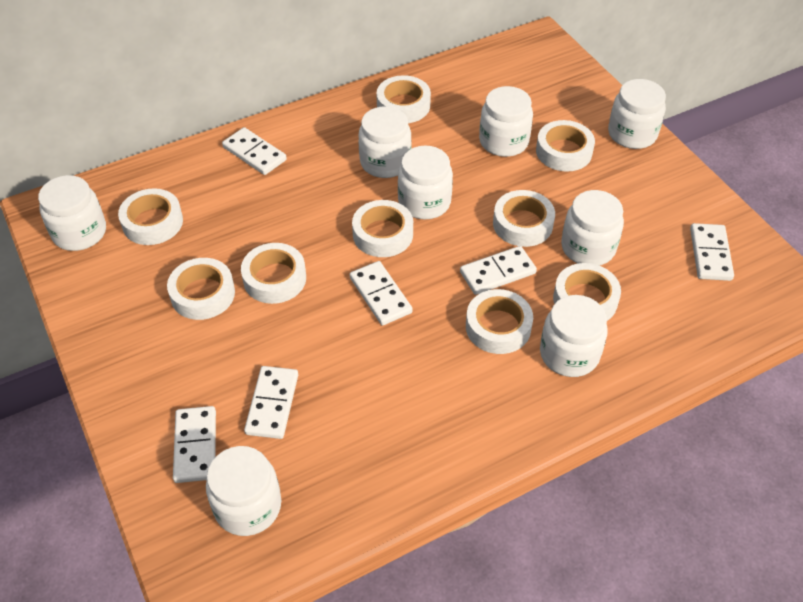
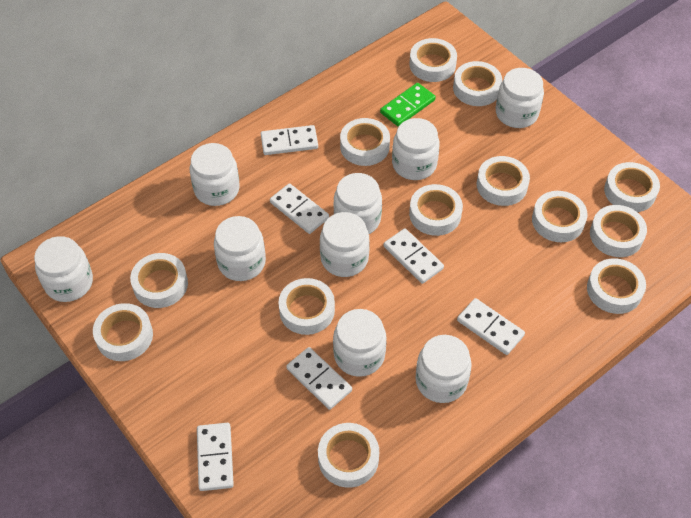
green domino: 0 -> 1
white jar: 8 -> 9
white tape: 9 -> 13

